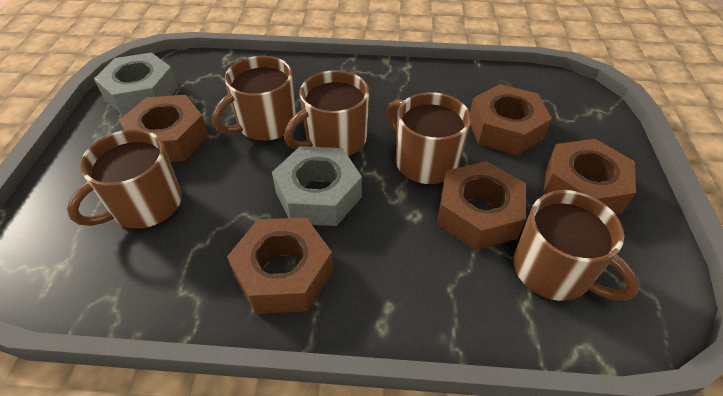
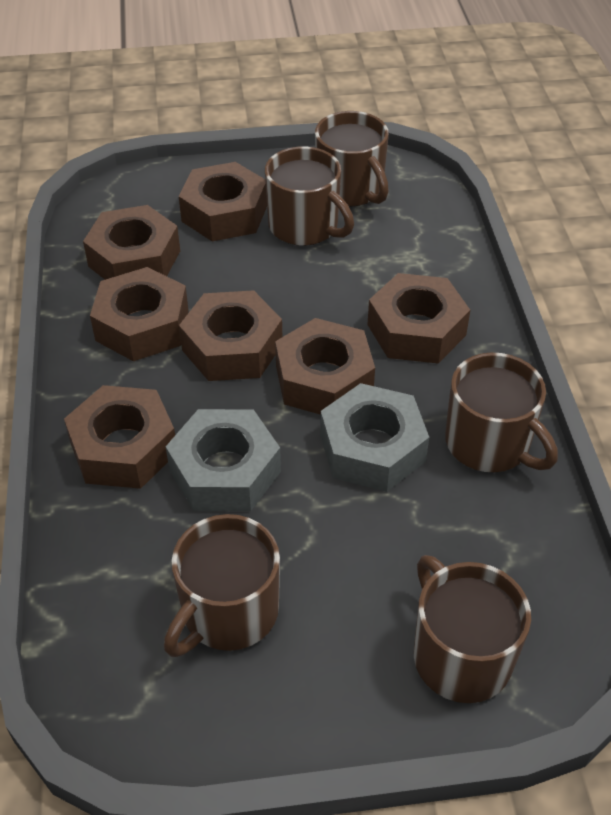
brown nut: 5 -> 7

